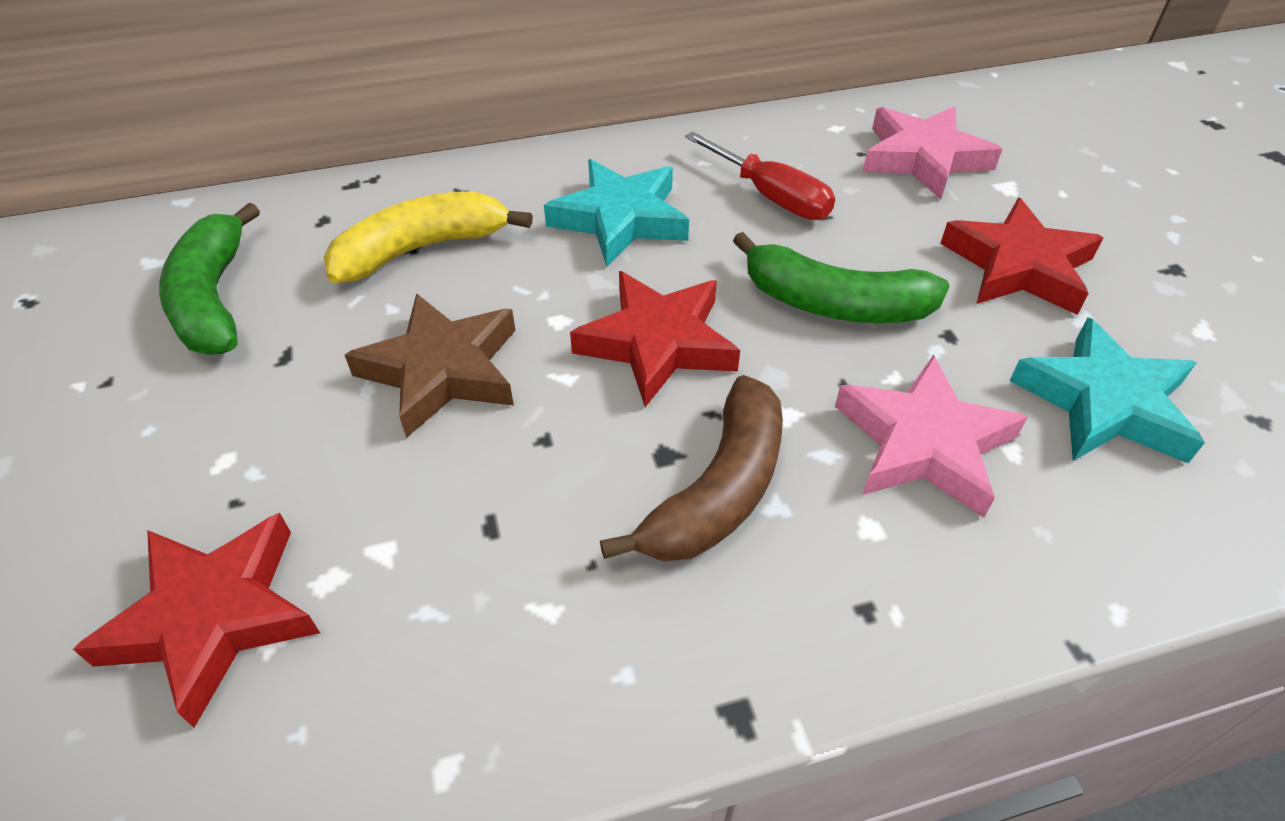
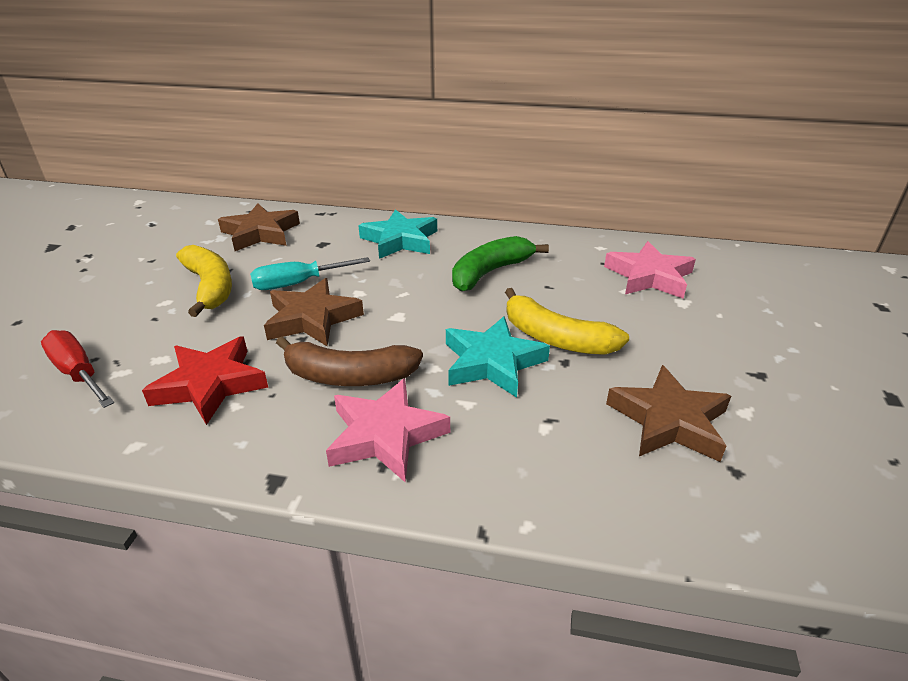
brown star: 1 -> 3
green banana: 2 -> 1
red star: 3 -> 1
turquoise screwdriver: 0 -> 1
yellow banana: 1 -> 2

